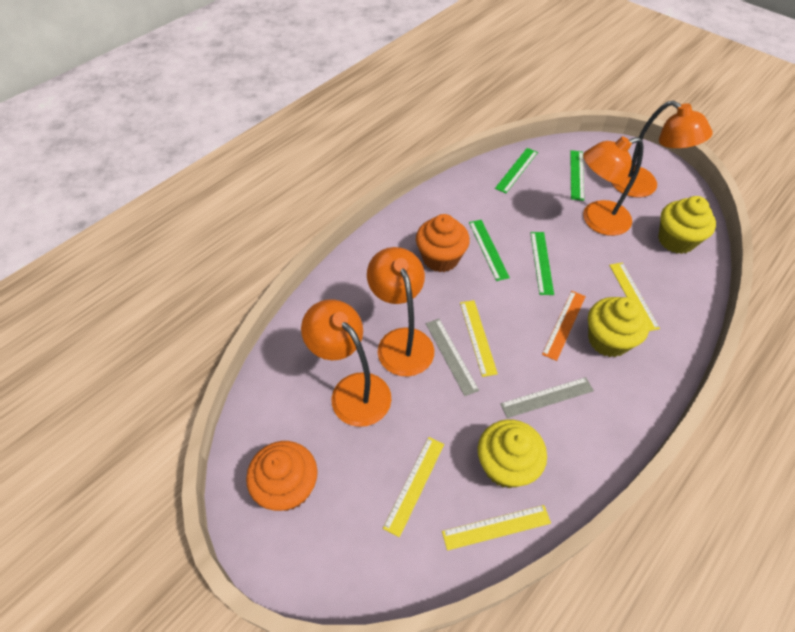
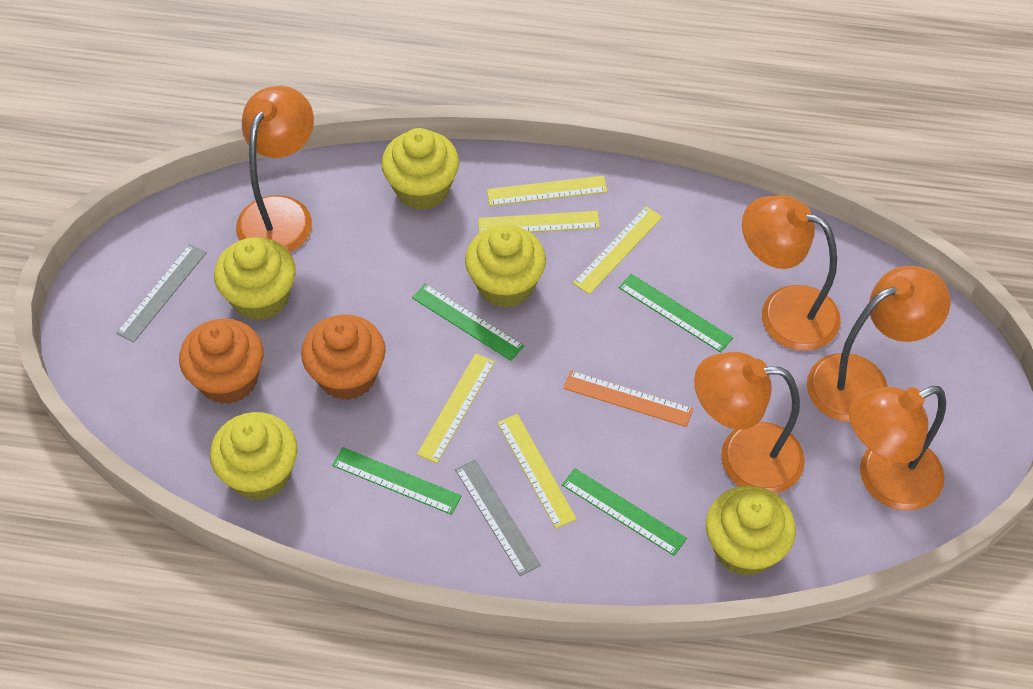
orange lamp: 4 -> 5
yellow cupcake: 3 -> 5
yellow ruler: 4 -> 5

